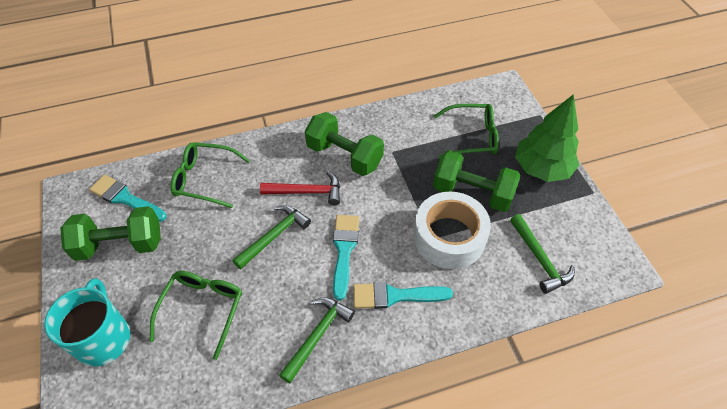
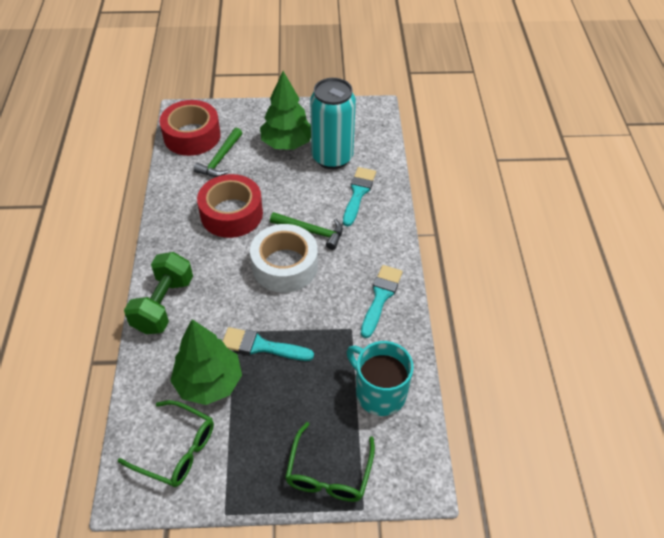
green dumbbell: 3 -> 1
green glasses: 3 -> 2
green hammer: 3 -> 2
green tree: 1 -> 2
red hammer: 1 -> 0
red tape: 0 -> 2
turquoise can: 0 -> 1

